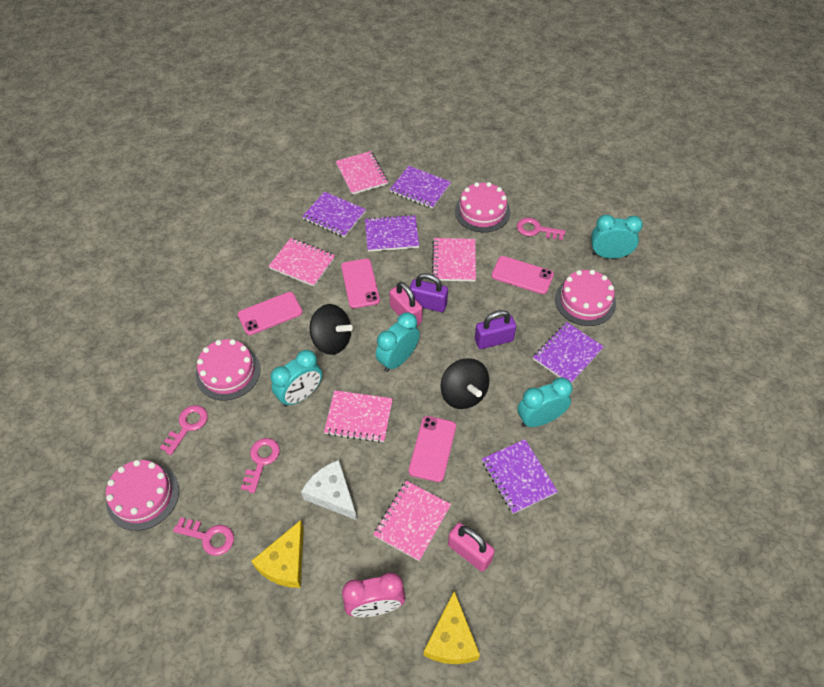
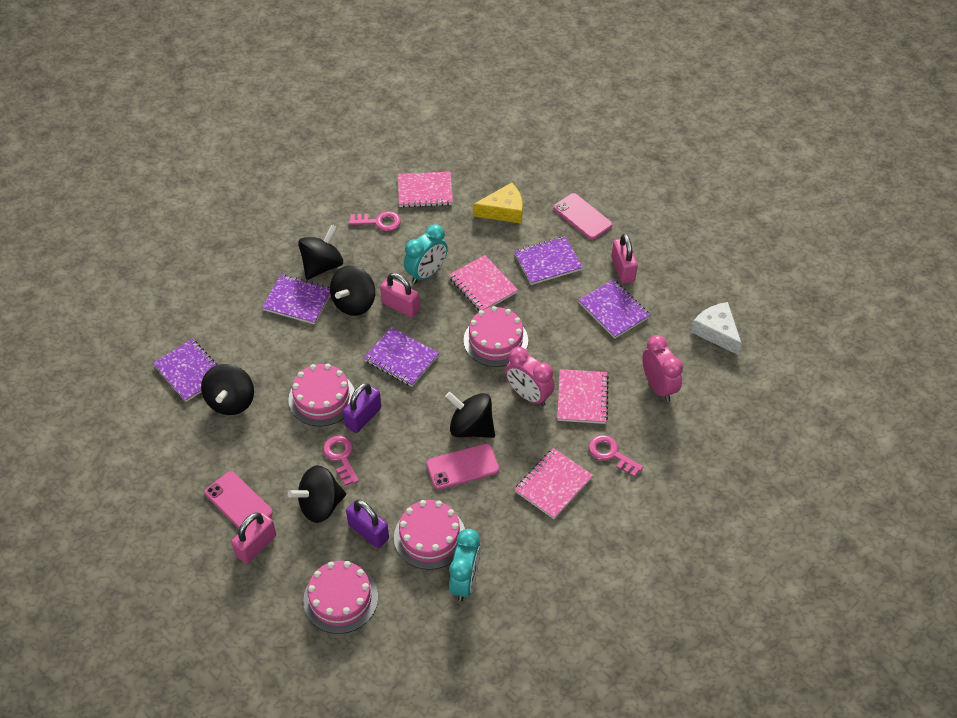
black spinning top: 2 -> 5
pink clock: 1 -> 2
pink key: 4 -> 3
pink notebook: 5 -> 4
pink padlock: 2 -> 3
pink phone: 4 -> 3
turquoise clock: 4 -> 2
yellow cheese: 2 -> 1

